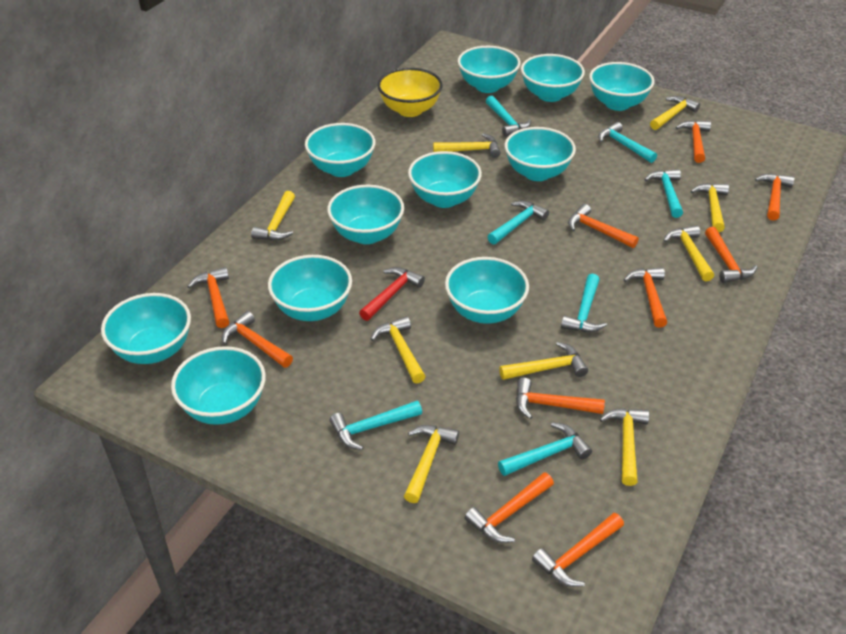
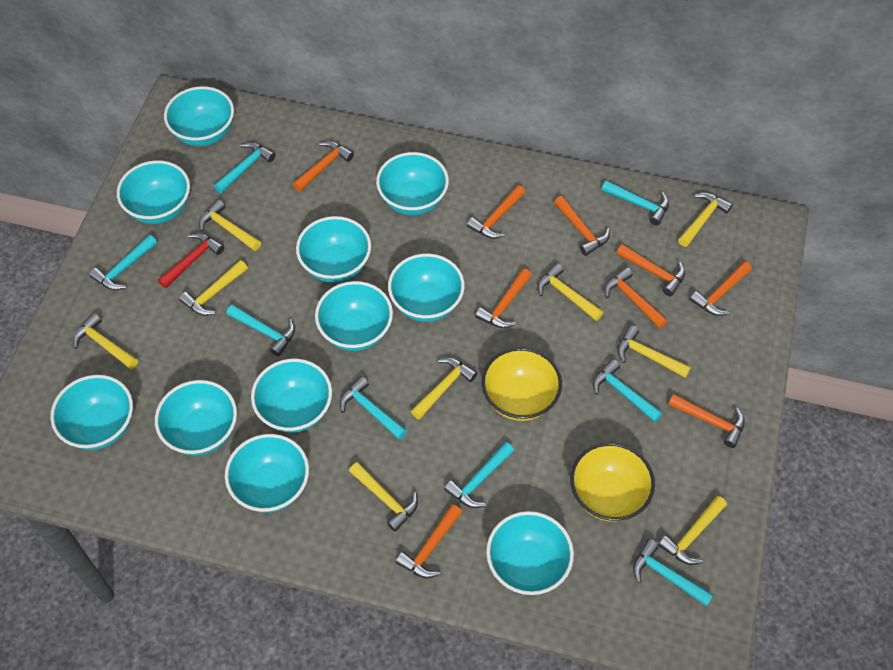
orange hammer: 10 -> 9
turquoise hammer: 7 -> 8
yellow bowl: 1 -> 2

